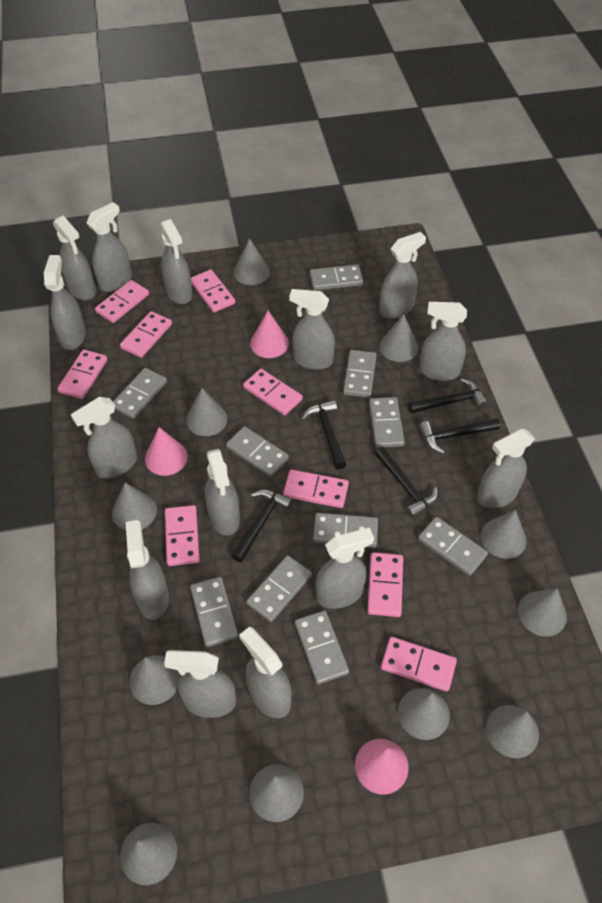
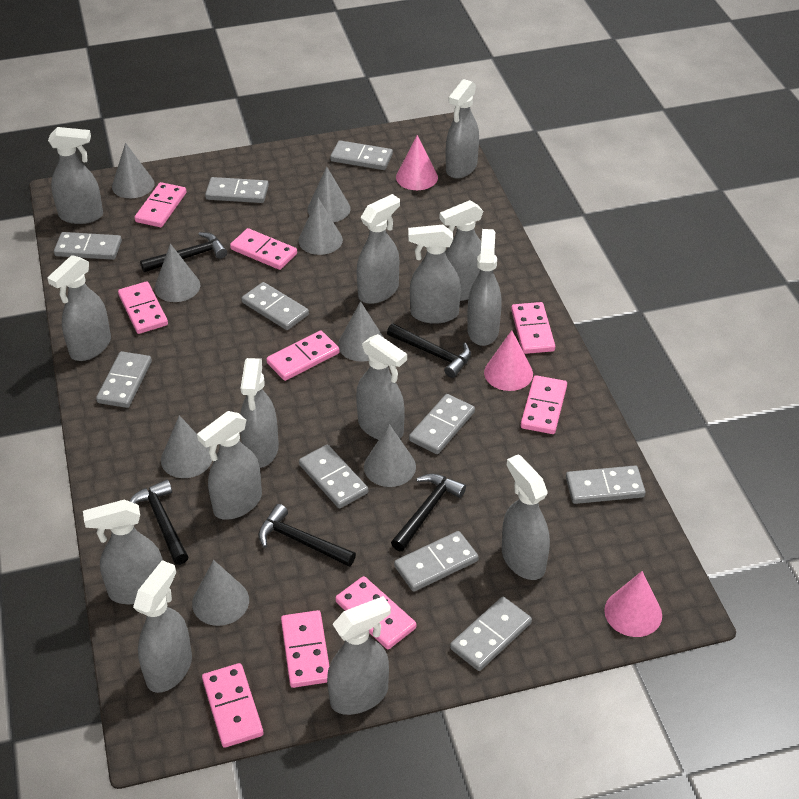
grey cone: 11 -> 8

